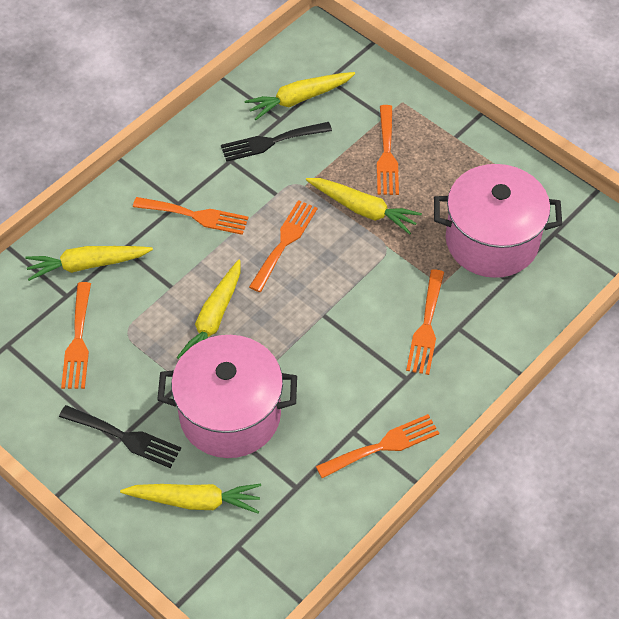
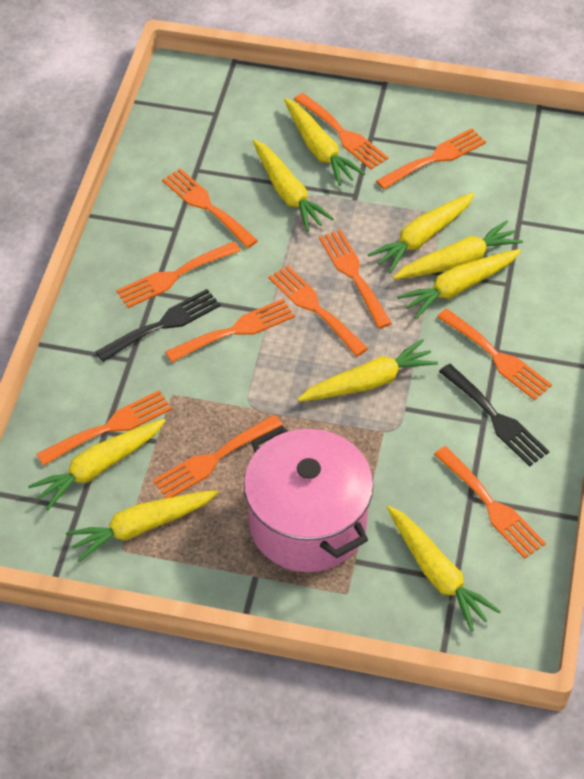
orange fork: 6 -> 11
pink pot: 2 -> 1
yellow carrot: 5 -> 9

